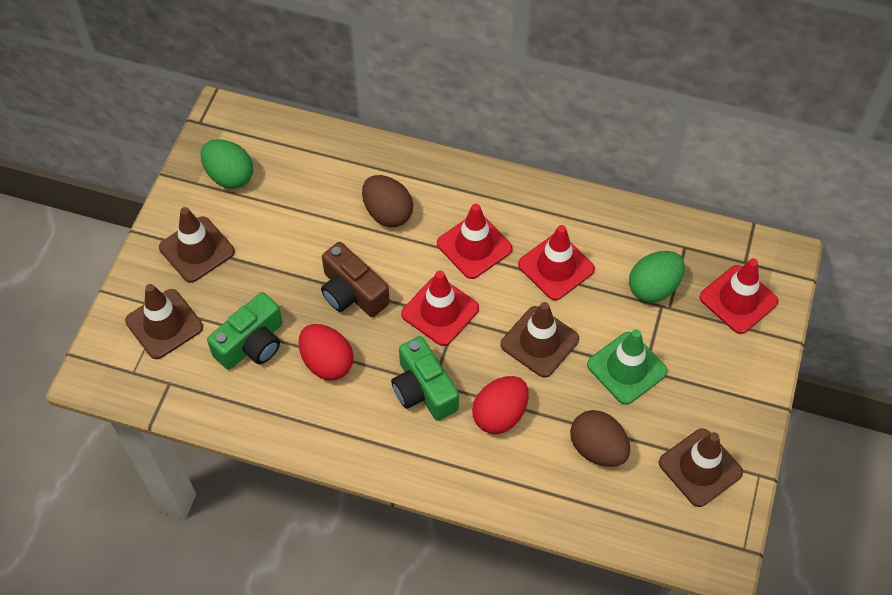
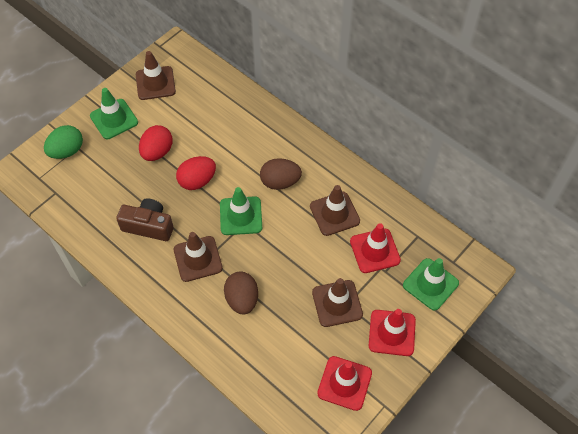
green camera: 2 -> 0
green egg: 2 -> 1
green traffic cone: 1 -> 3
red traffic cone: 4 -> 3

